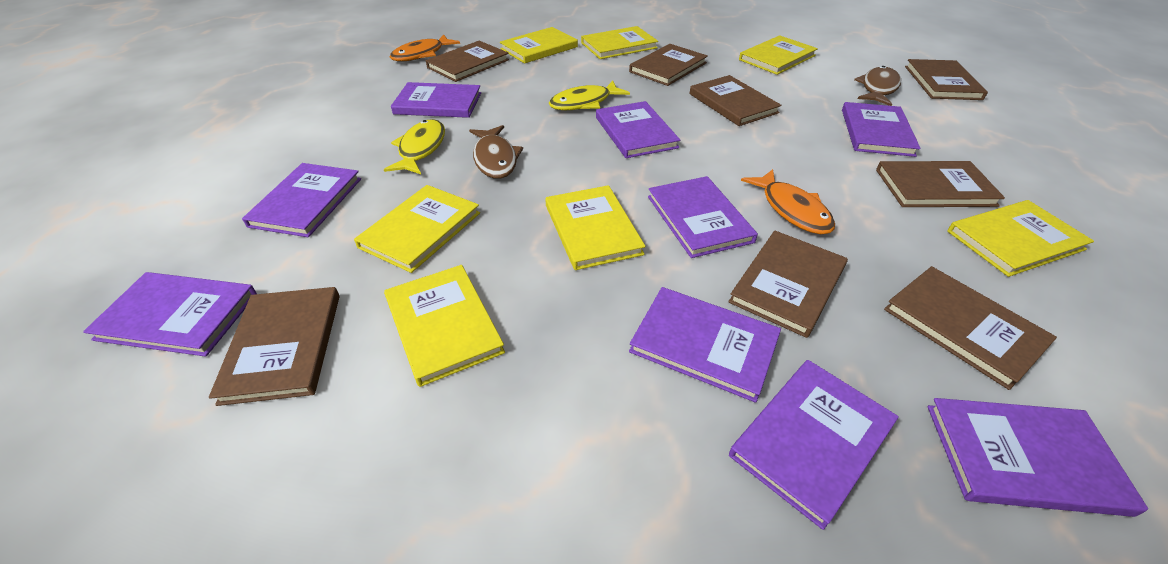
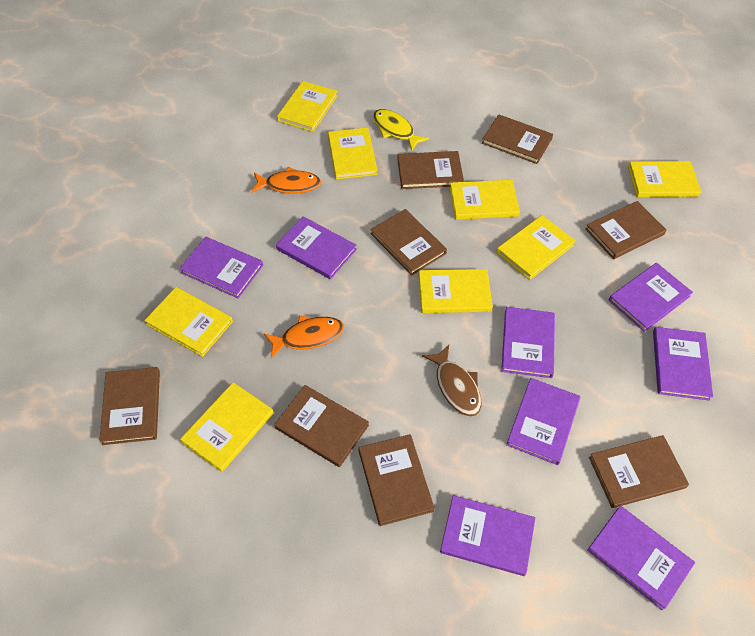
brown fish: 2 -> 1
purple book: 9 -> 8
yellow book: 7 -> 8
yellow fish: 2 -> 1

